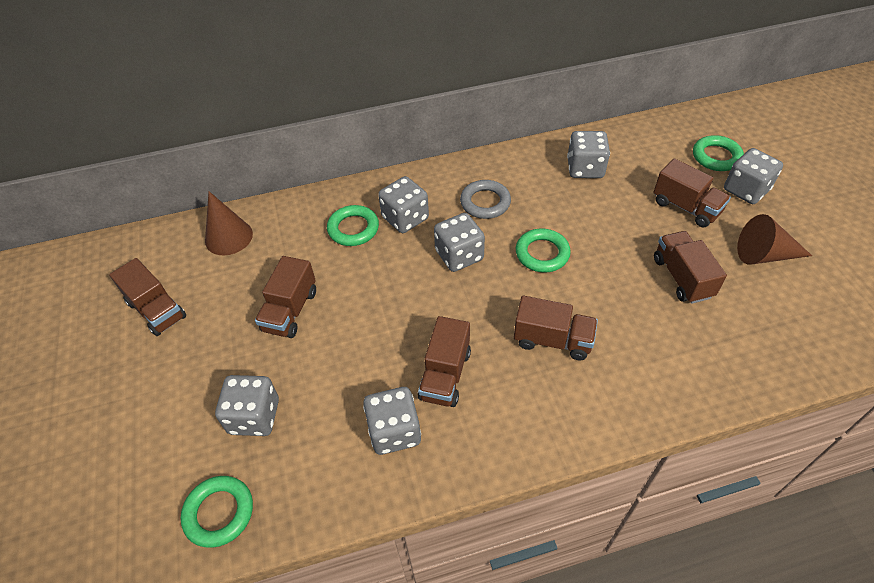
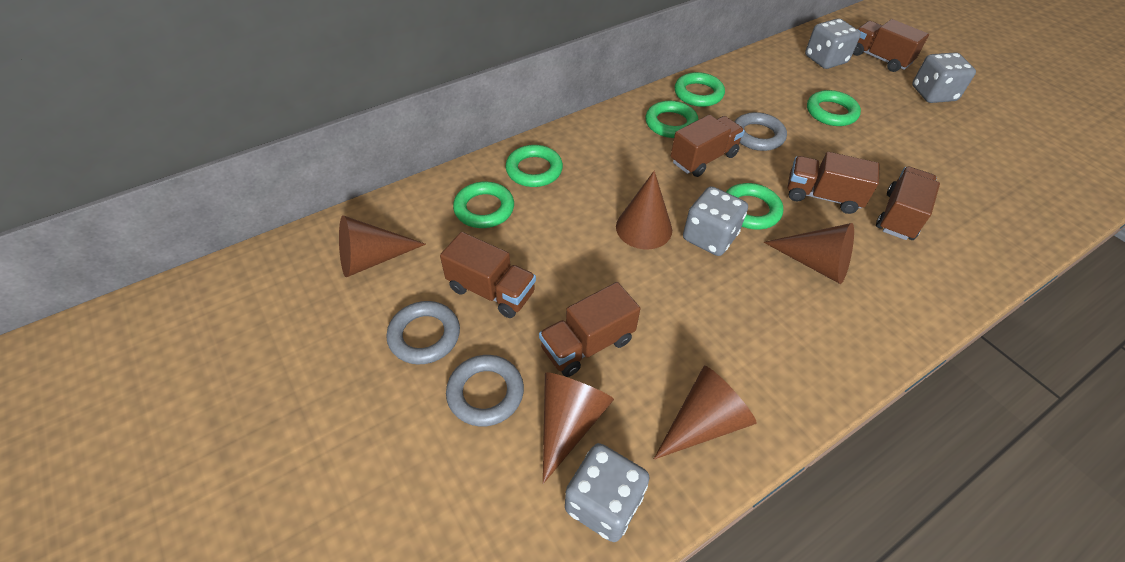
brown cone: 2 -> 5
green ring: 4 -> 6
grey dice: 6 -> 4
grey ring: 1 -> 3

